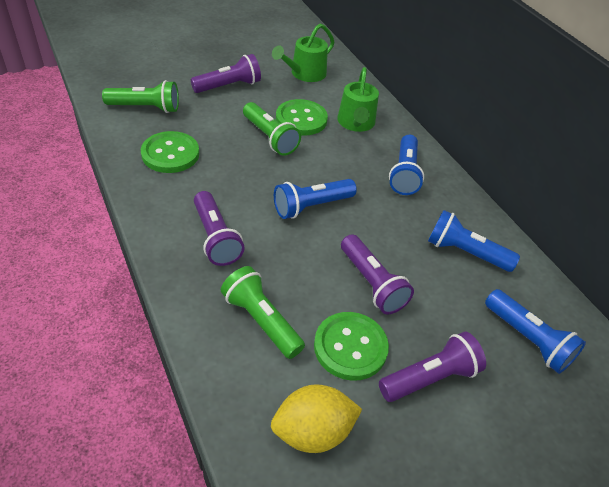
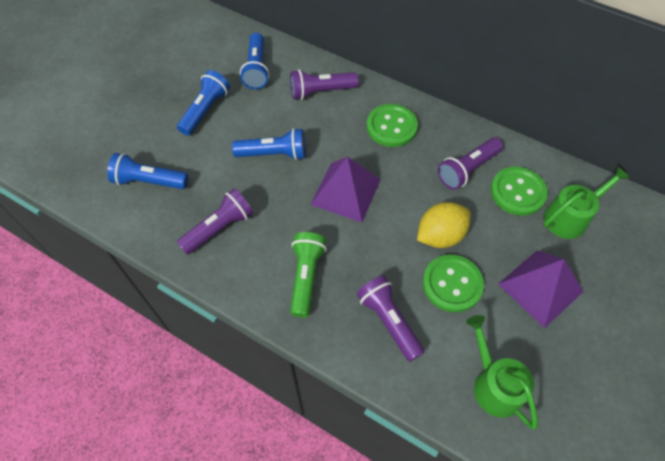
green flashlight: 3 -> 1
purple pyramid: 0 -> 2

